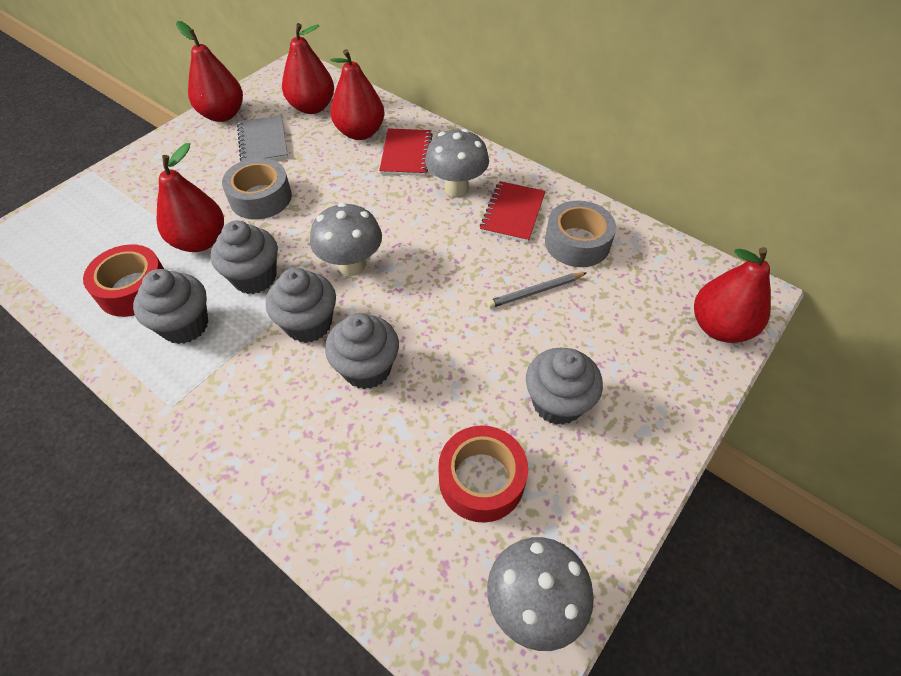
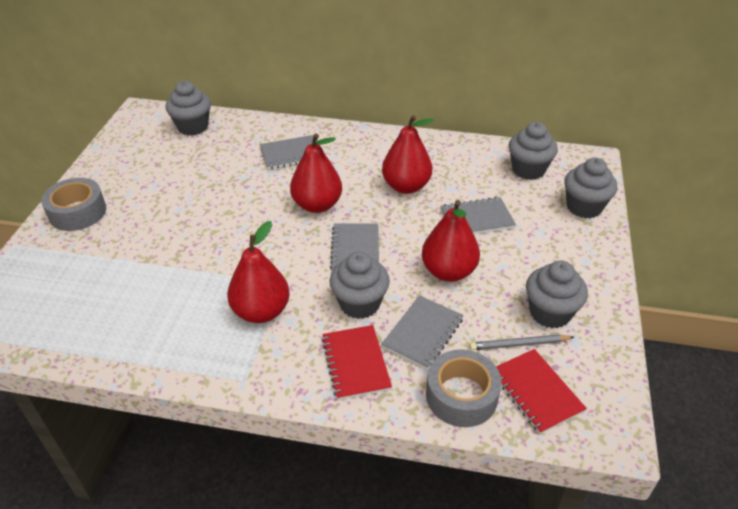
grey mushroom: 3 -> 0
grey notebook: 1 -> 4
red pear: 5 -> 4
red tape: 2 -> 0

